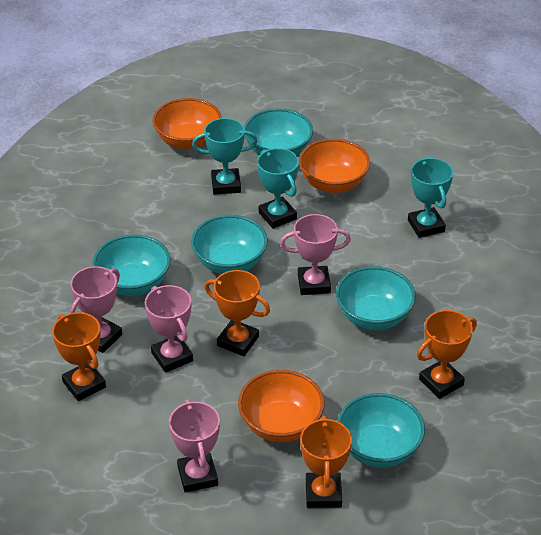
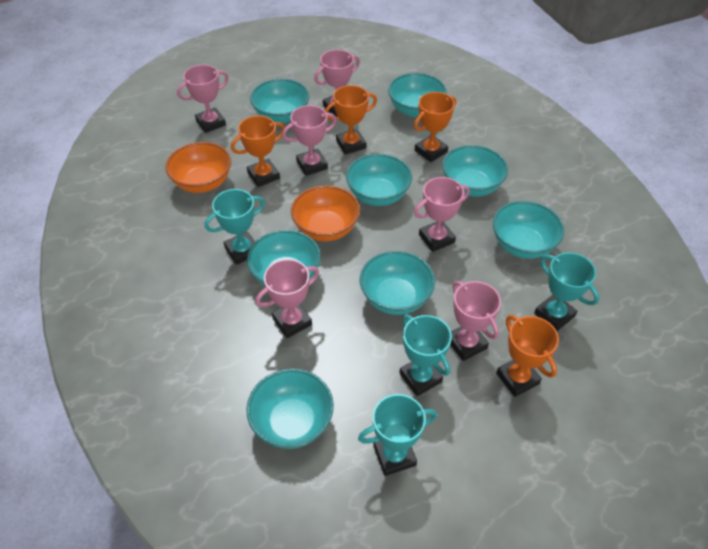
orange bowl: 3 -> 2
pink trophy: 4 -> 6
turquoise bowl: 5 -> 8
turquoise trophy: 3 -> 4

